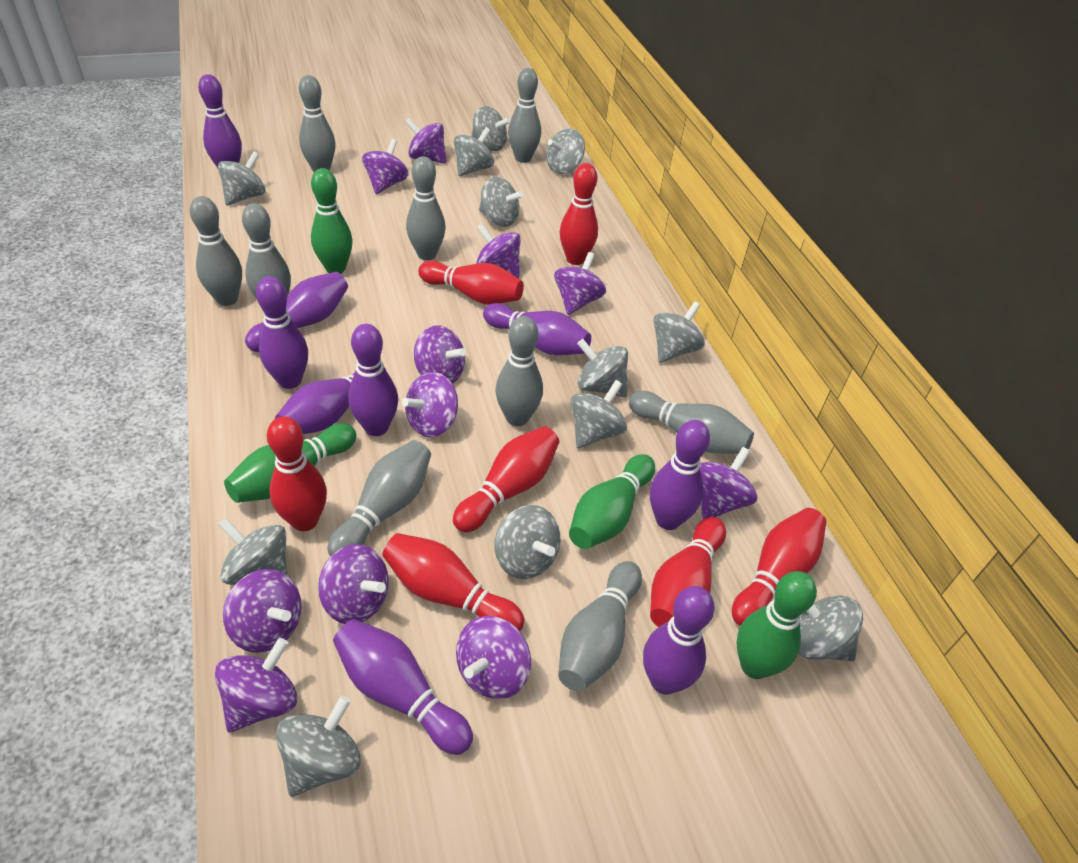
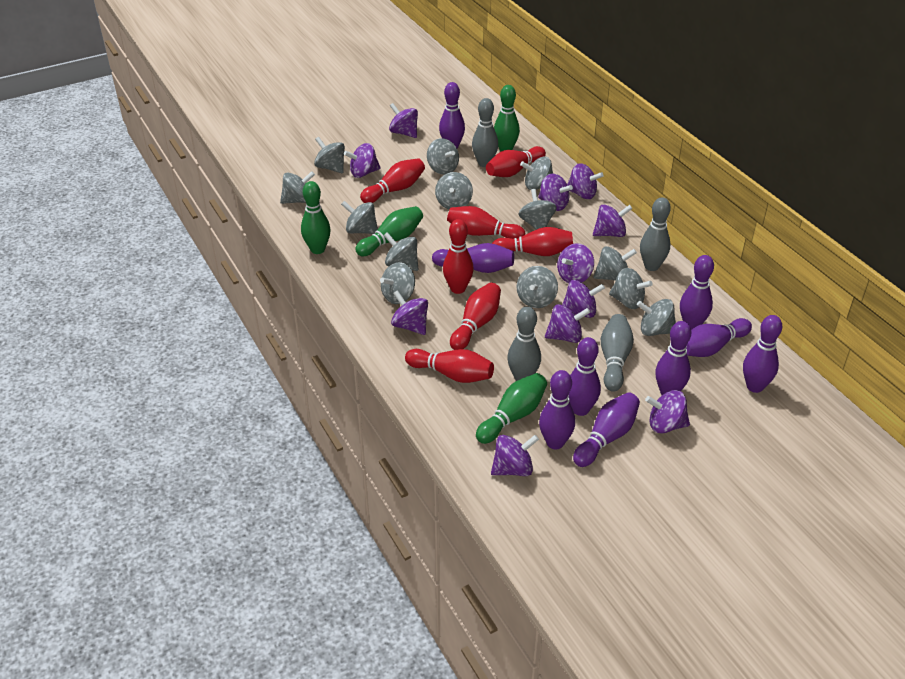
grey bowling pin: 9 -> 4
grey spinning top: 12 -> 13

